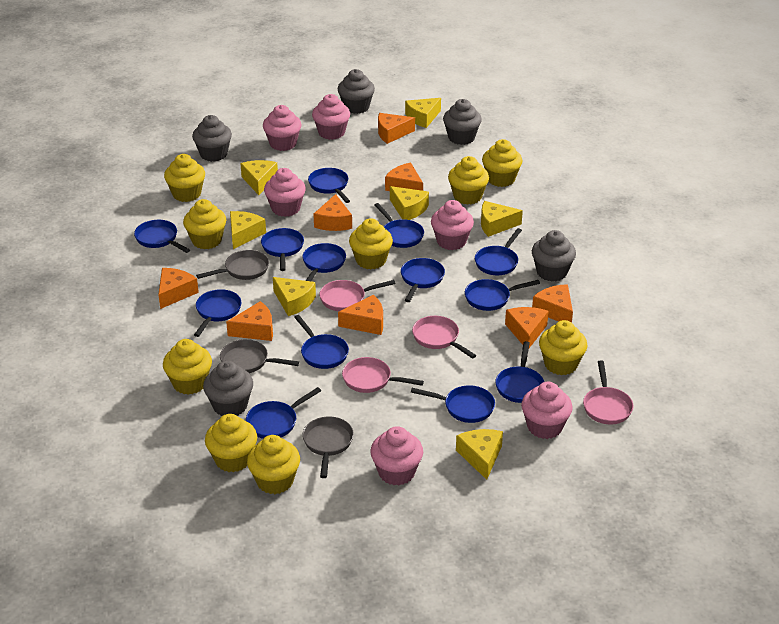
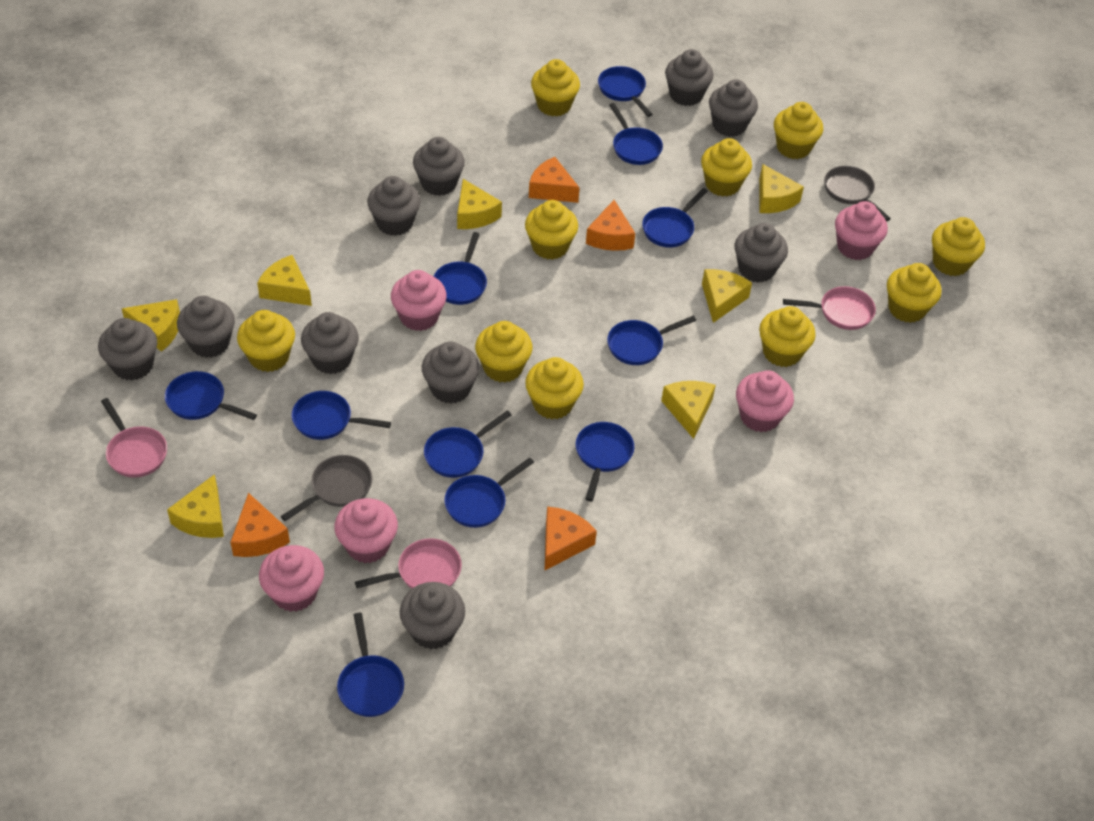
blue pan: 13 -> 11
grey cupcake: 5 -> 10
grey pan: 3 -> 2
orange cheese: 8 -> 4
pink cupcake: 6 -> 5
pink pan: 4 -> 3
yellow cupcake: 9 -> 10

